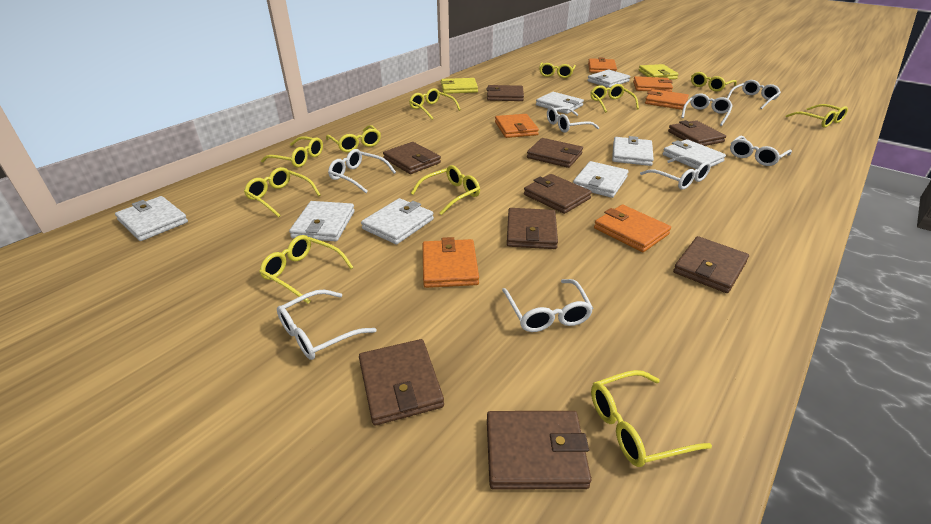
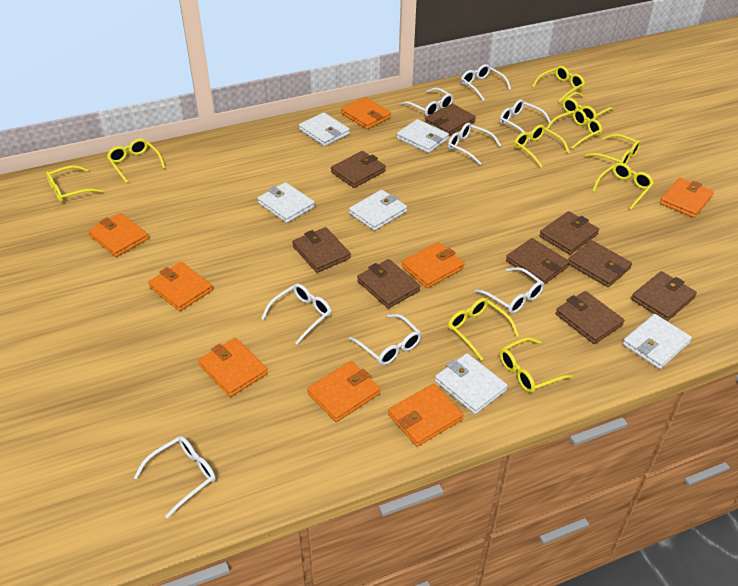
orange wallet: 6 -> 8
white wallet: 8 -> 6
yellow glasses: 11 -> 10
yellow wallet: 2 -> 0

